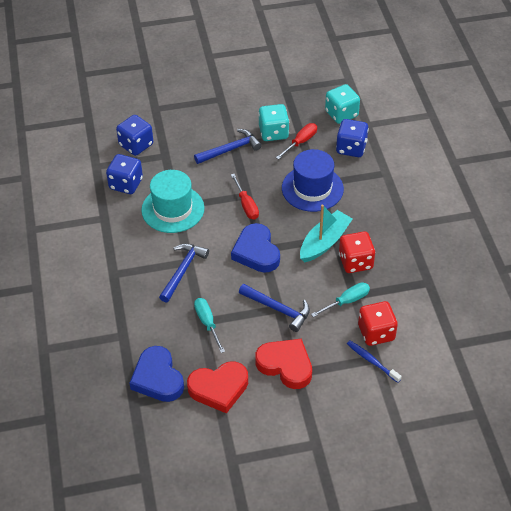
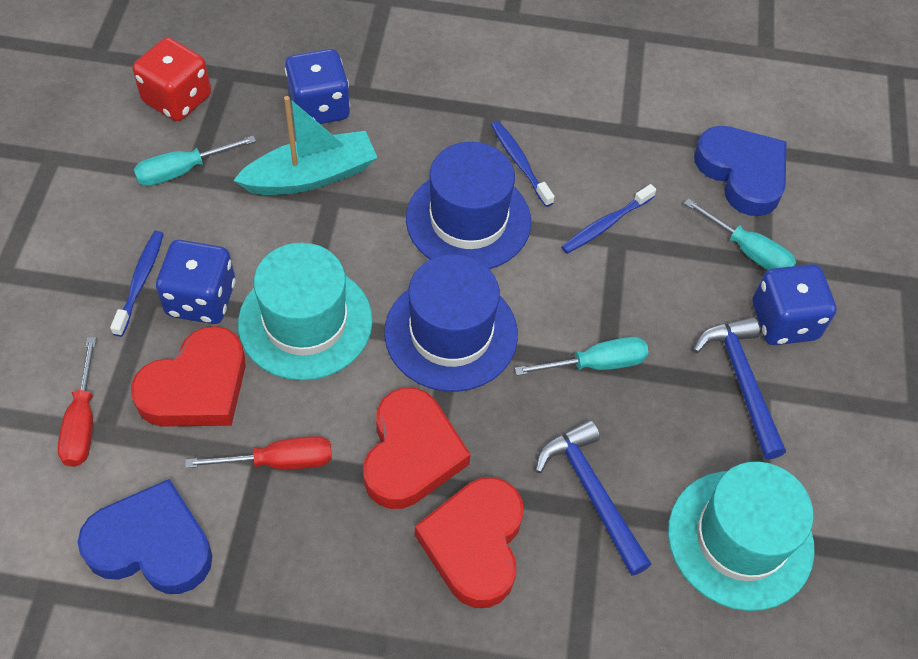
blue hammer: 3 -> 2
blue hat: 1 -> 2
blue toothbrush: 1 -> 3
red dice: 2 -> 1
red heart: 2 -> 3
turquoise dice: 2 -> 0
turquoise hat: 1 -> 2
turquoise screwdriver: 2 -> 3

